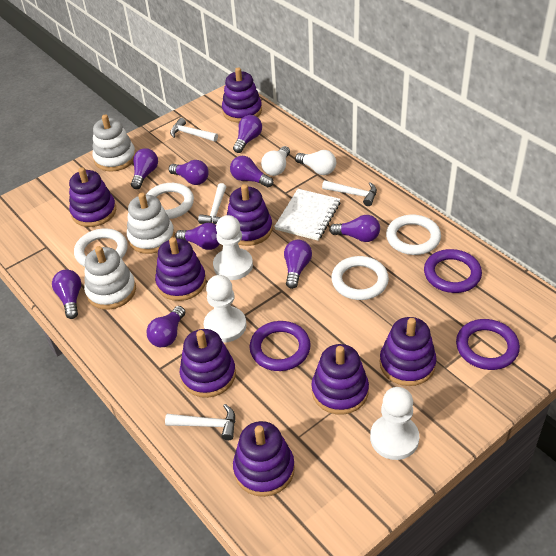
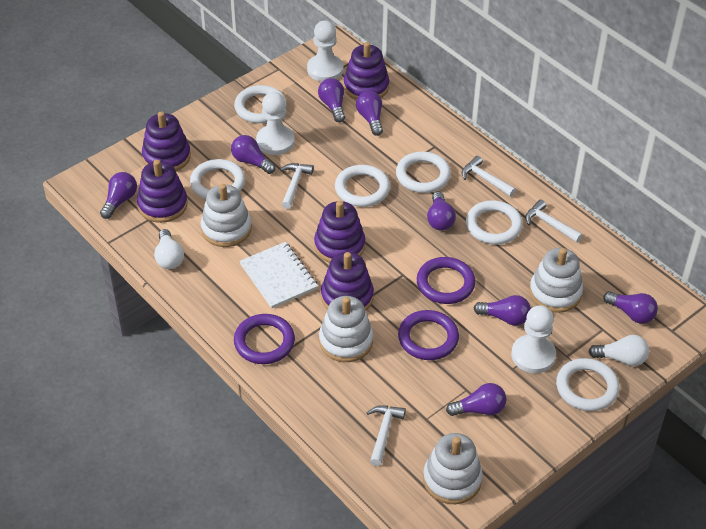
purple light bulb: 9 -> 8
purple stacking toy: 8 -> 5
white ring: 4 -> 6
white stacking toy: 3 -> 4

